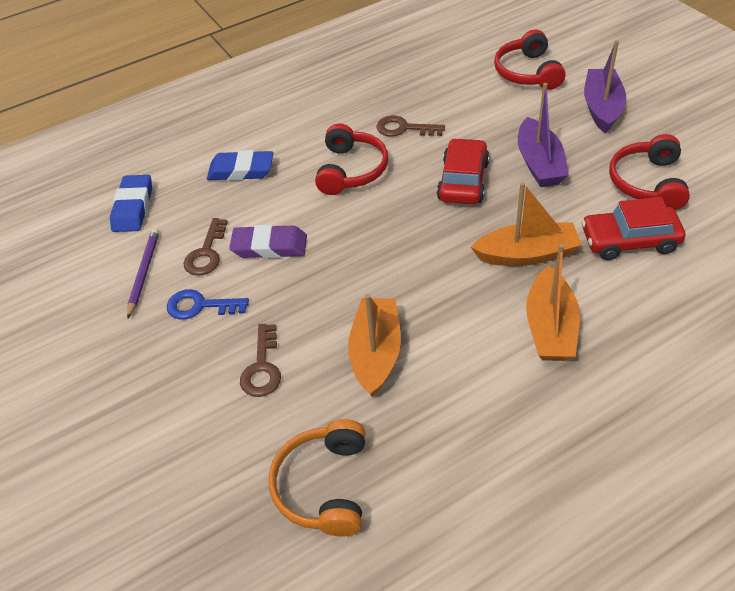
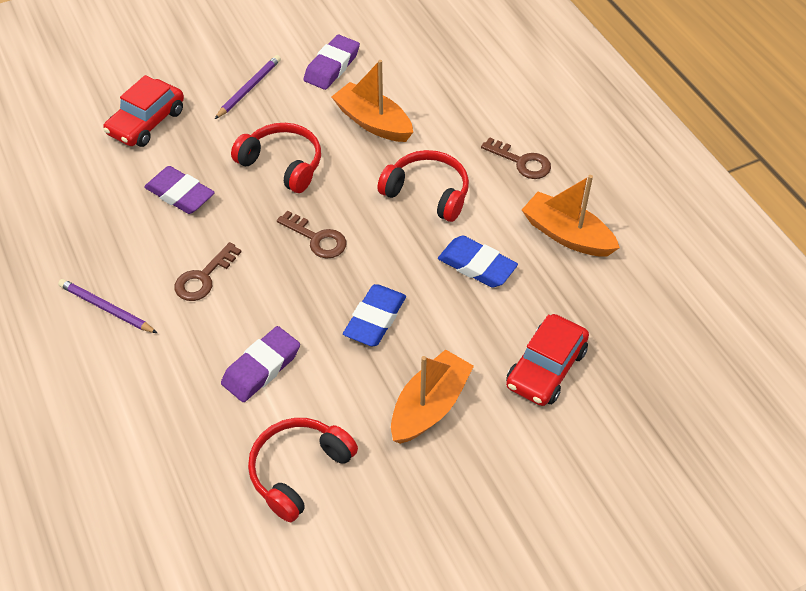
blue key: 1 -> 0
orange headphones: 1 -> 0
purple boat: 2 -> 0
purple eraser: 1 -> 3
purple pencil: 1 -> 2

